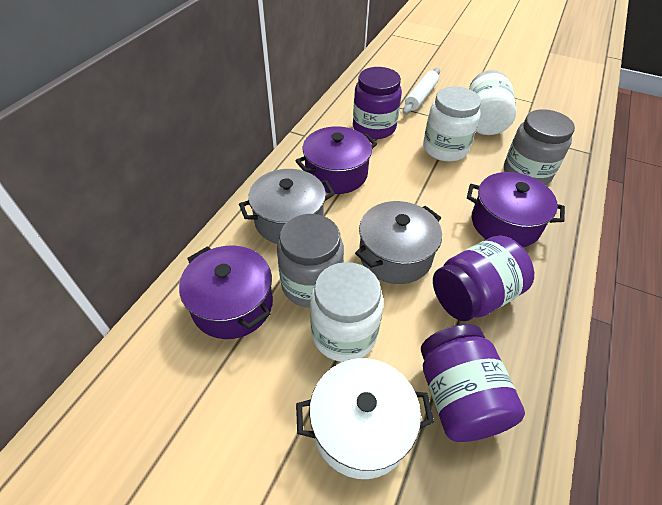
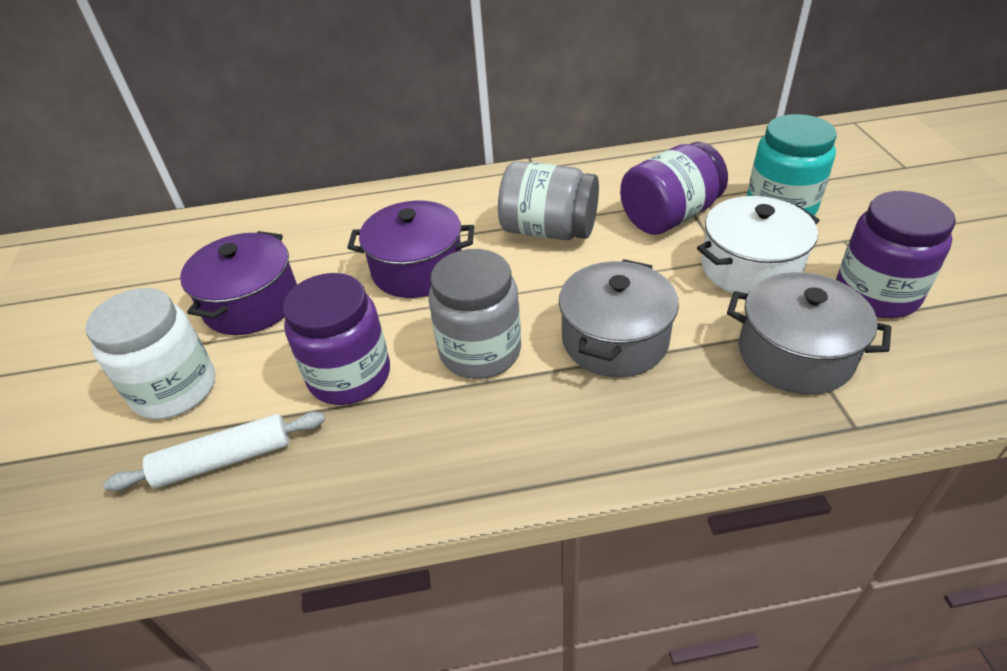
purple pot: 3 -> 2
turquoise jar: 0 -> 1
white jar: 3 -> 1

